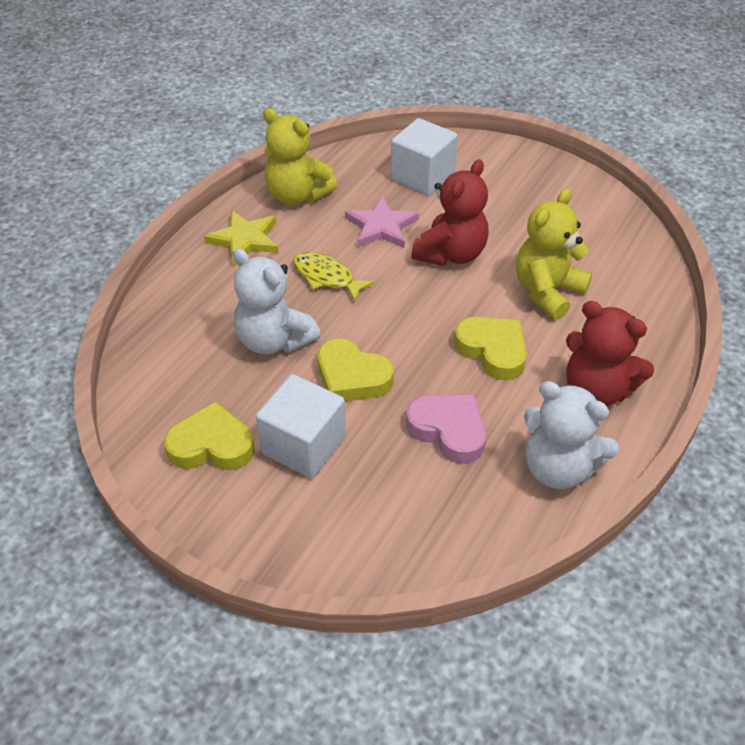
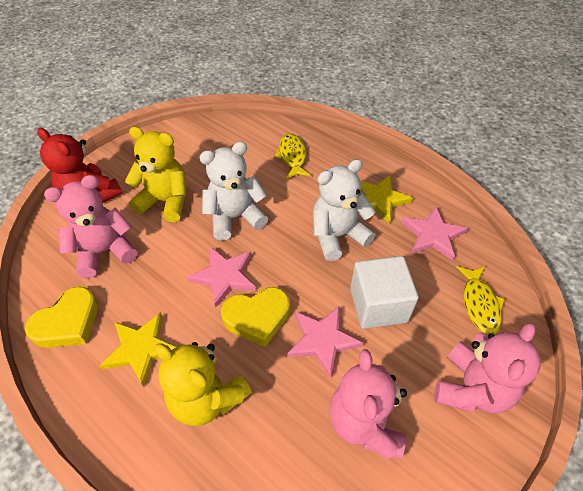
pink heart: 1 -> 0
pink star: 1 -> 3
pink teddy bear: 0 -> 3
red teddy bear: 2 -> 1
white cube: 2 -> 1
yellow fish: 1 -> 2
yellow heart: 3 -> 2
yellow star: 1 -> 2

